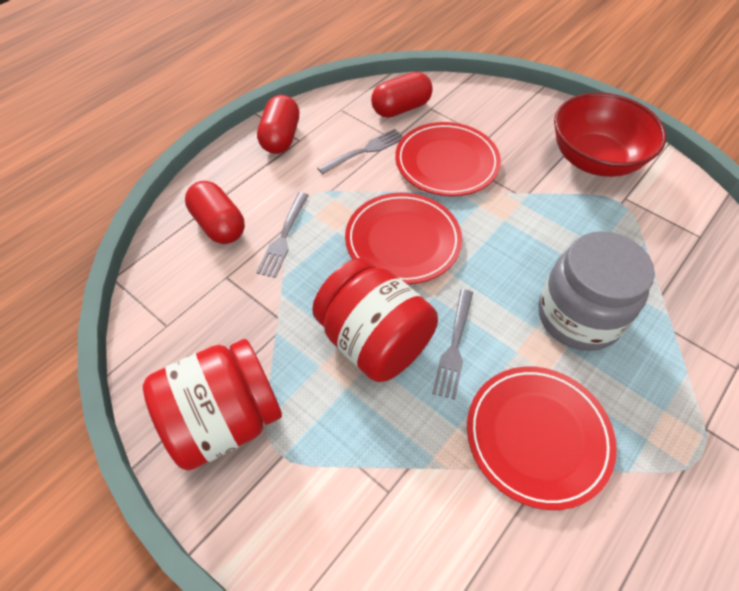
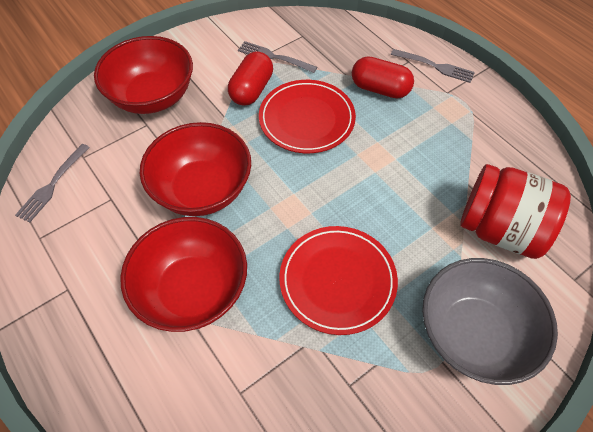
grey bowl: 0 -> 1
grey jar: 1 -> 0
red bowl: 1 -> 3
red capsule: 3 -> 2
red jar: 2 -> 1
red plate: 3 -> 2

